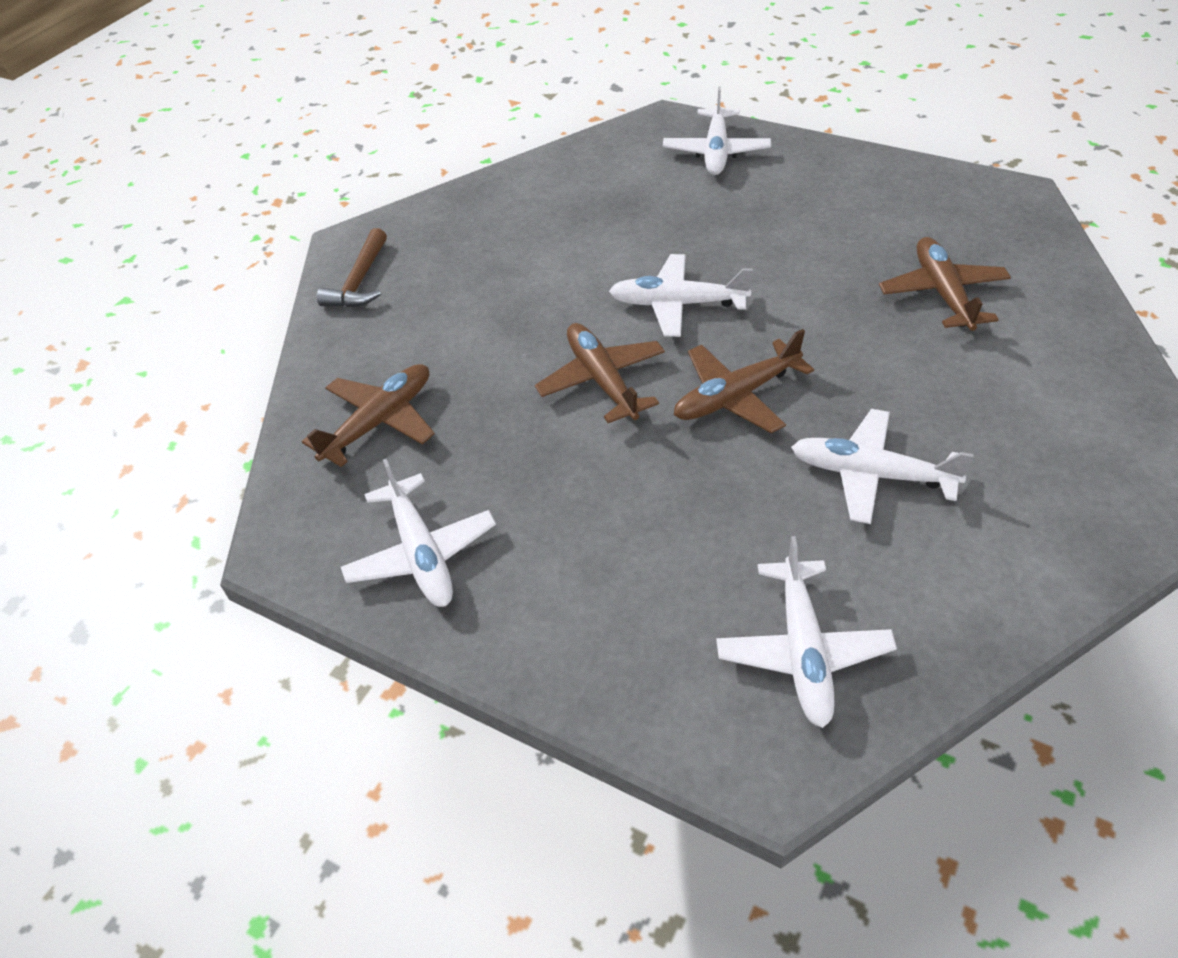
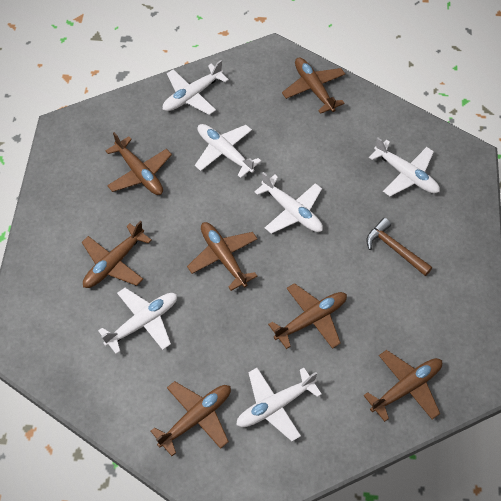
brown plane: 4 -> 7
white plane: 5 -> 6

